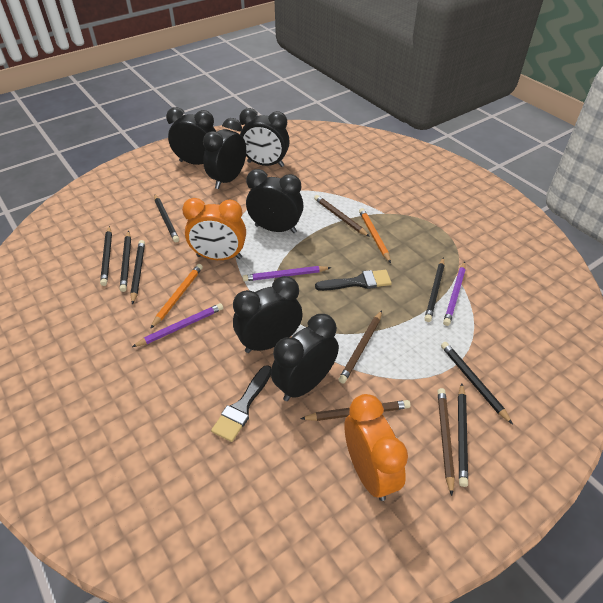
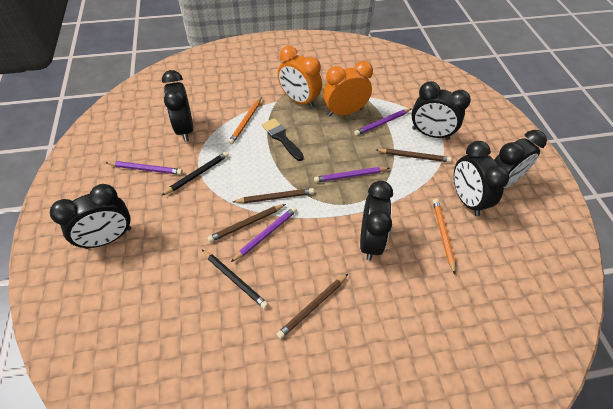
black brush: 2 -> 1
black pencil: 7 -> 2
purple pencil: 3 -> 4

